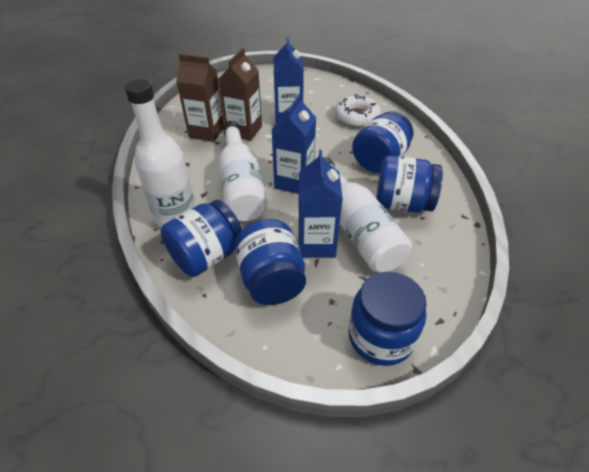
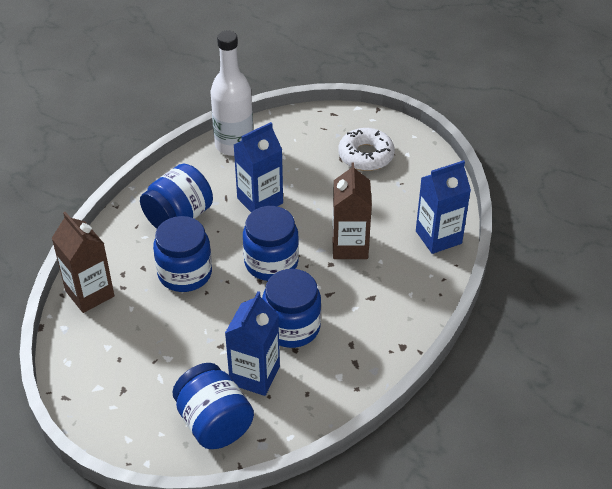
white bottle: 3 -> 1

